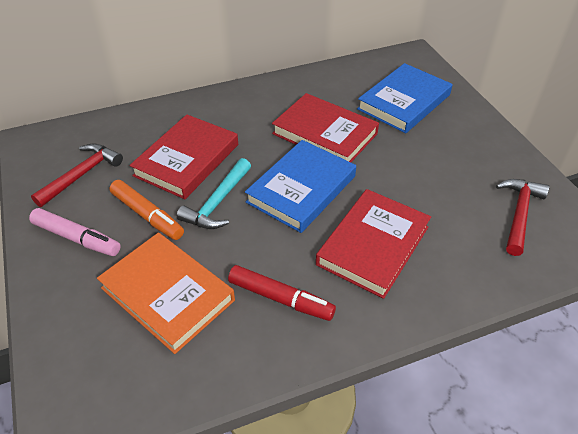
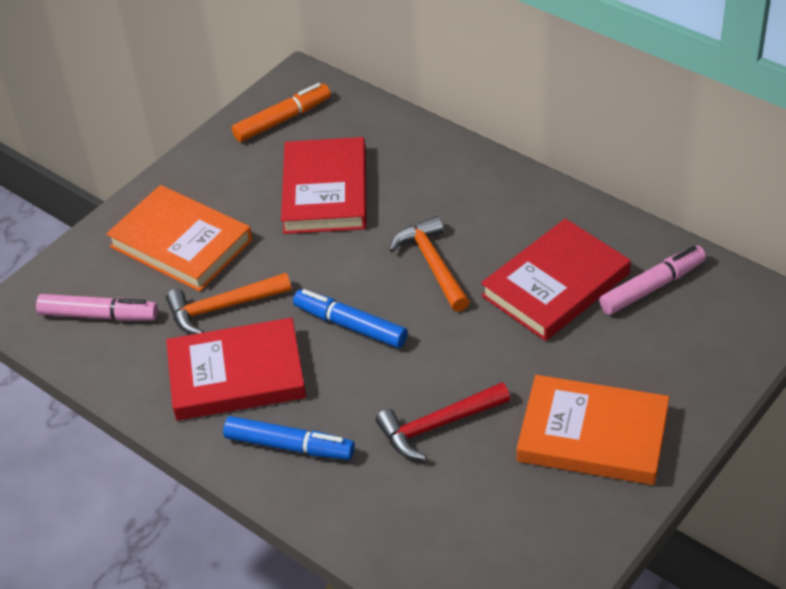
blue book: 2 -> 0
blue marker: 0 -> 2
orange book: 1 -> 2
orange hammer: 0 -> 2
pink marker: 1 -> 2
red hammer: 2 -> 1
red marker: 1 -> 0
turquoise hammer: 1 -> 0

